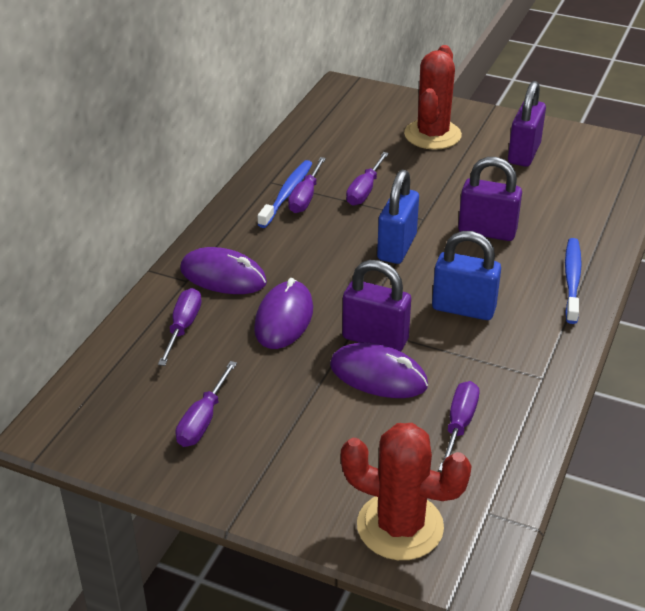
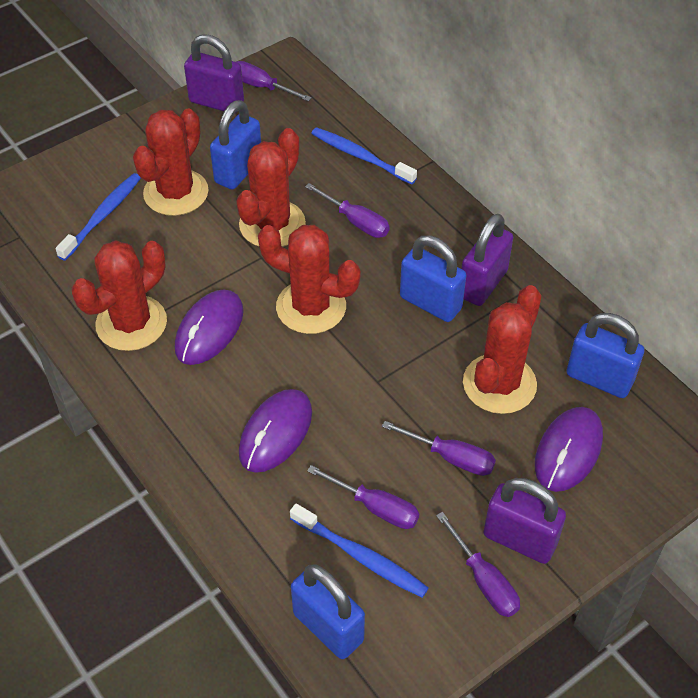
blue padlock: 2 -> 4
blue toothbrush: 2 -> 3
red cactus: 2 -> 5

